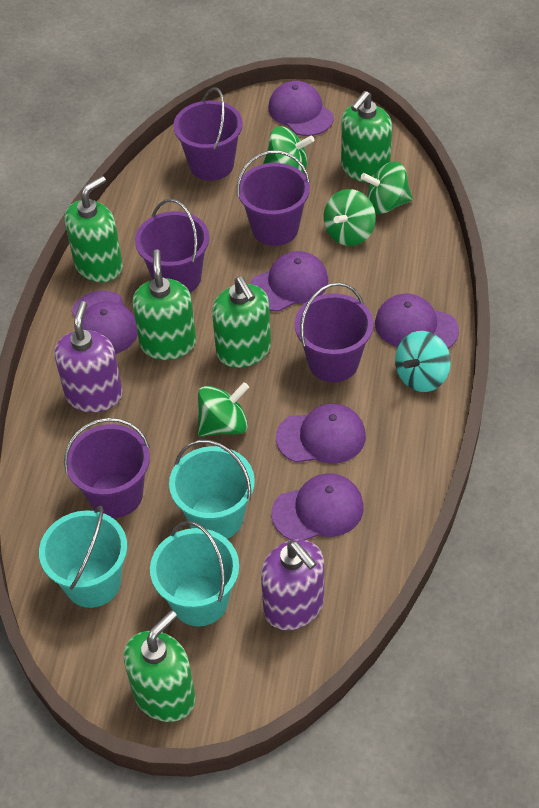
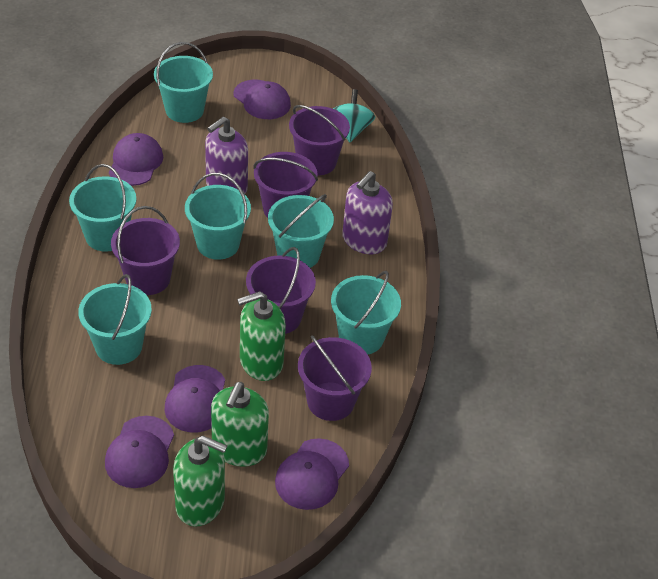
green soap dispenser: 5 -> 3
green spinning top: 4 -> 0
purple cap: 6 -> 5
turquoise bucket: 3 -> 6

